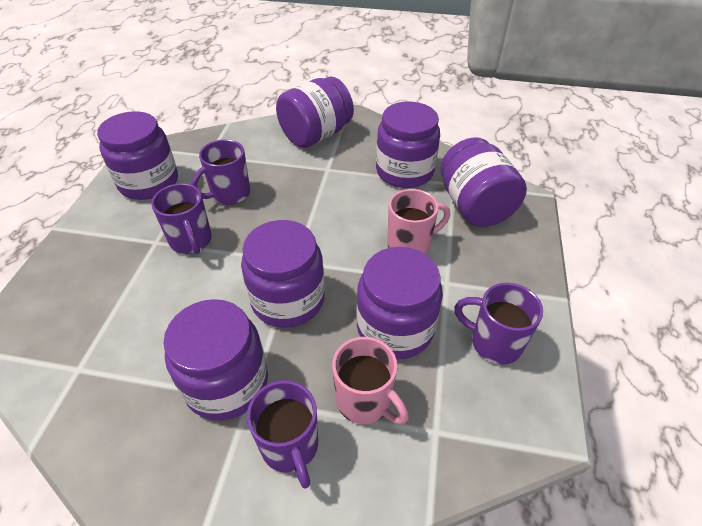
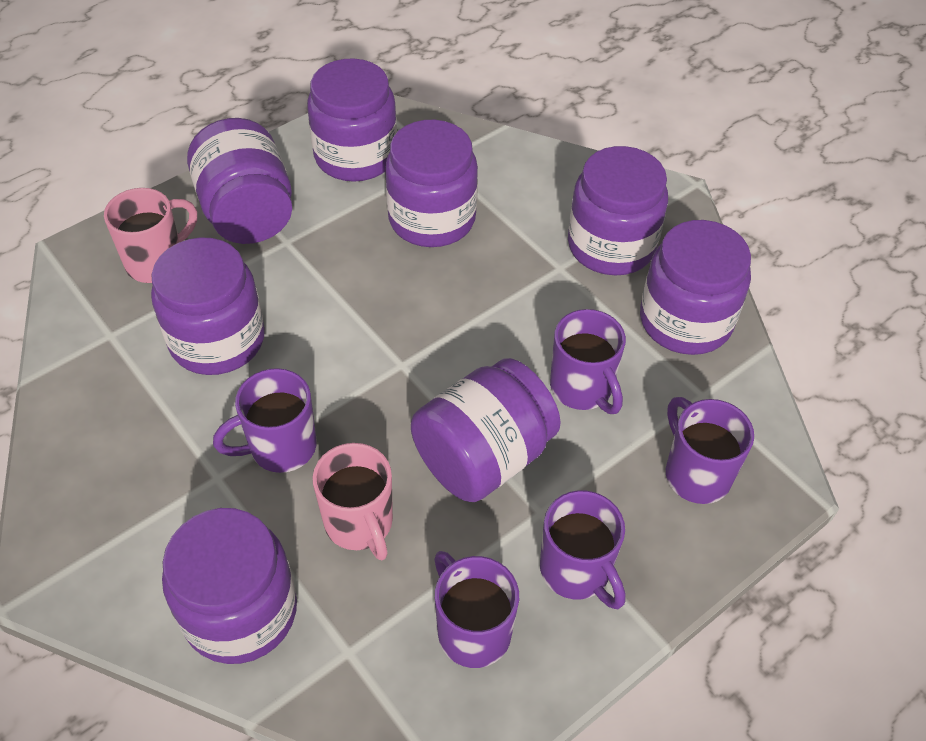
purple jar: 7 -> 8
purple mug: 4 -> 5

